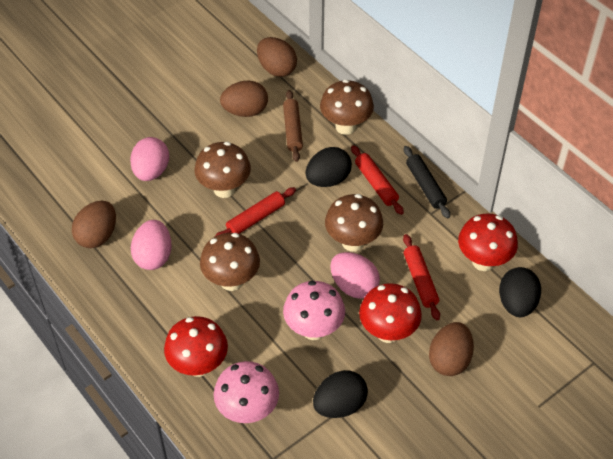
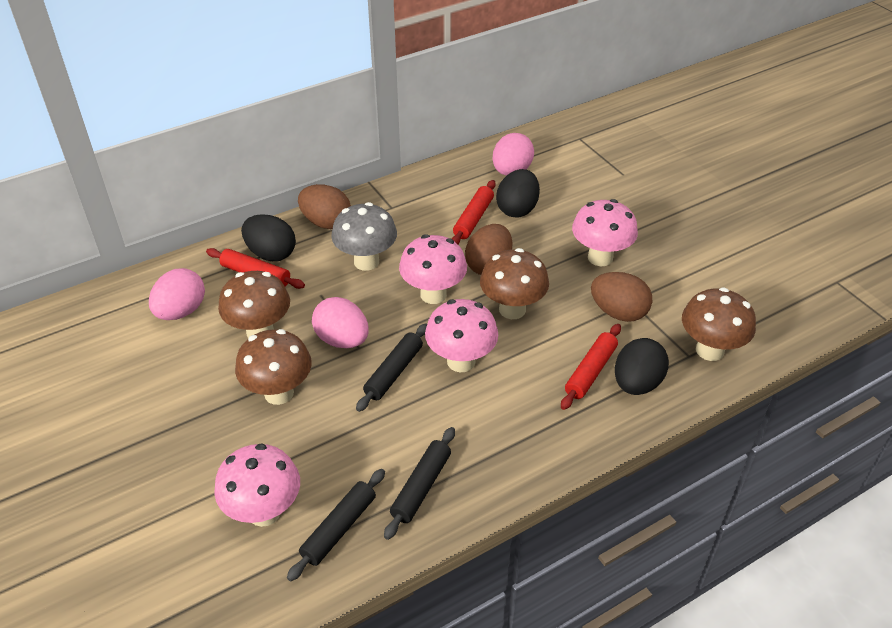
black rolling pin: 1 -> 3
brown egg: 4 -> 3
brown rolling pin: 1 -> 0
grey mushroom: 0 -> 1
pink mushroom: 2 -> 4
red mushroom: 3 -> 0

